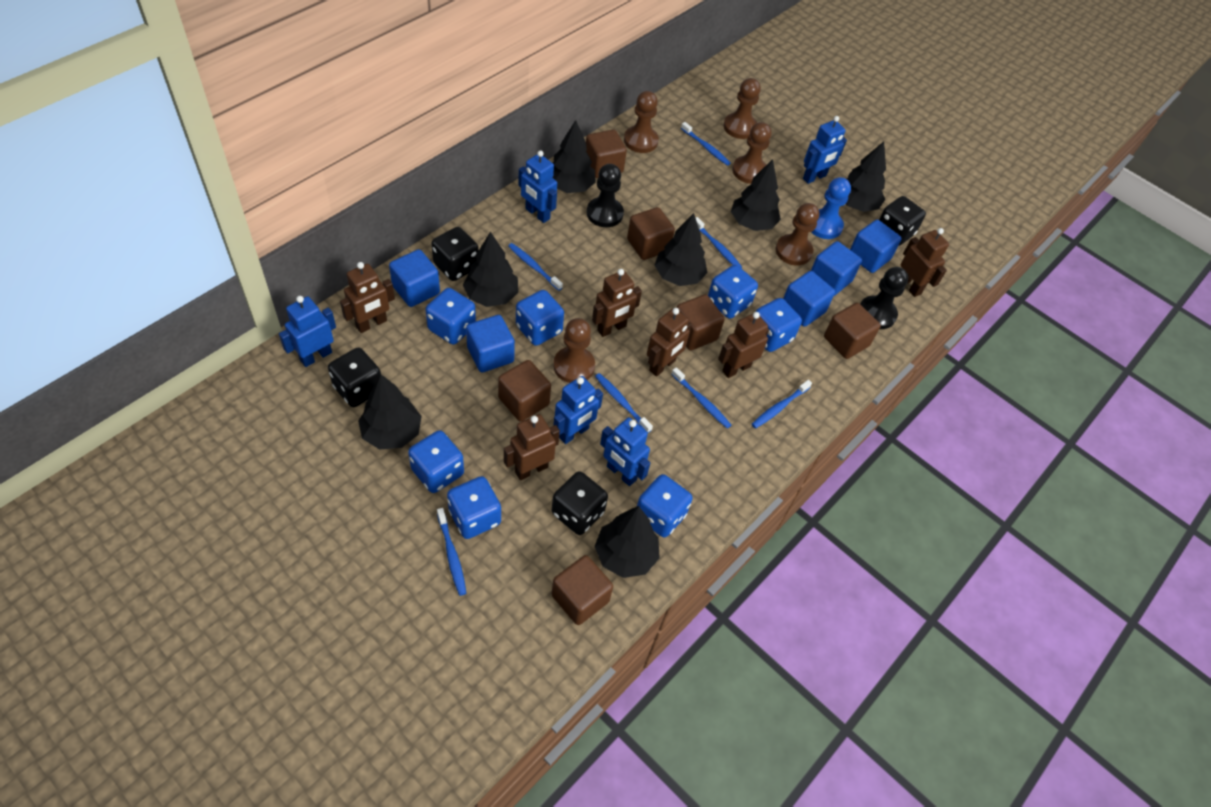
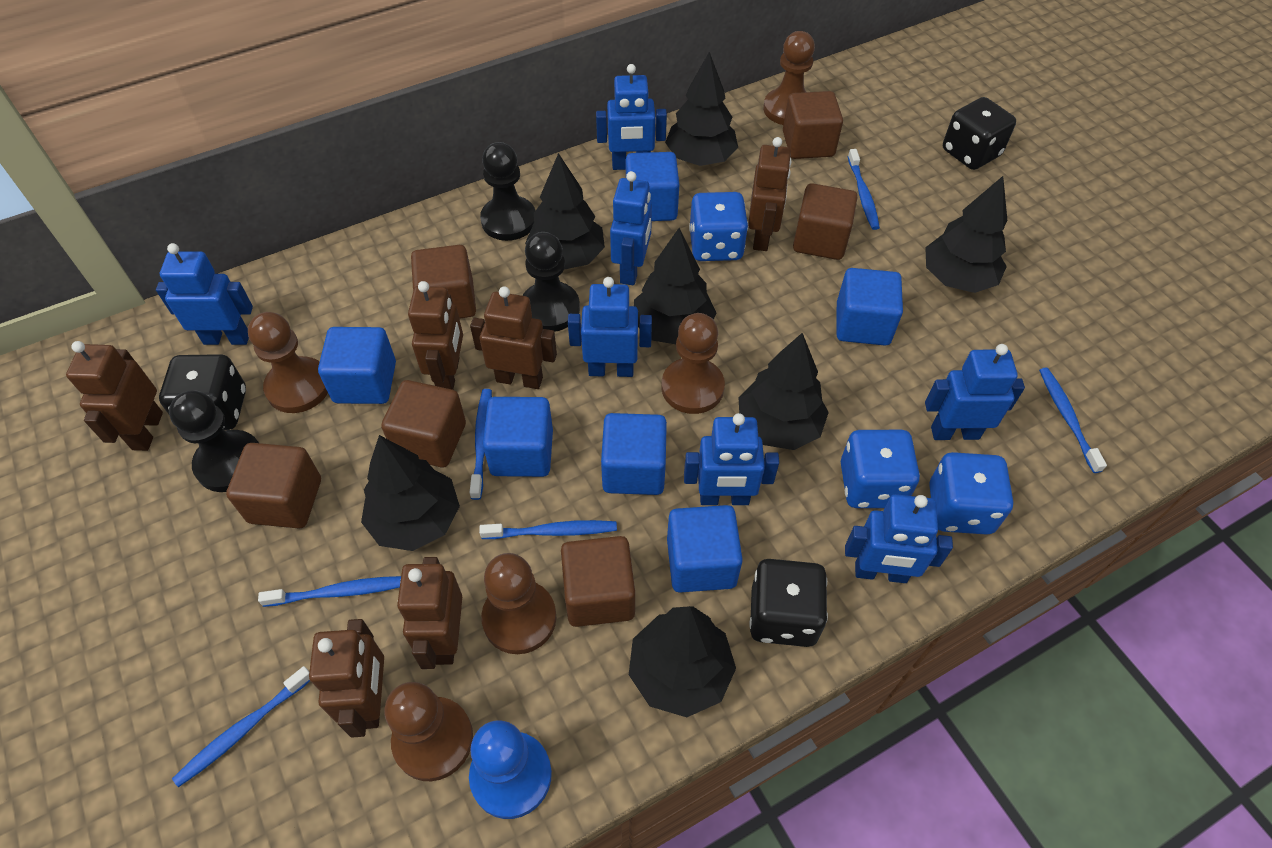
black dice: 4 -> 3
black pawn: 2 -> 3
blue cube: 5 -> 6
blue dice: 7 -> 3
blue robot: 5 -> 7
blue toothbrush: 7 -> 6

